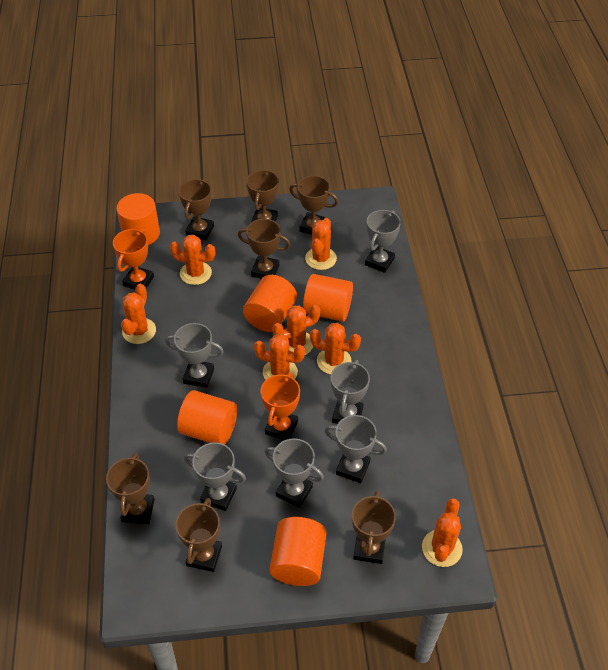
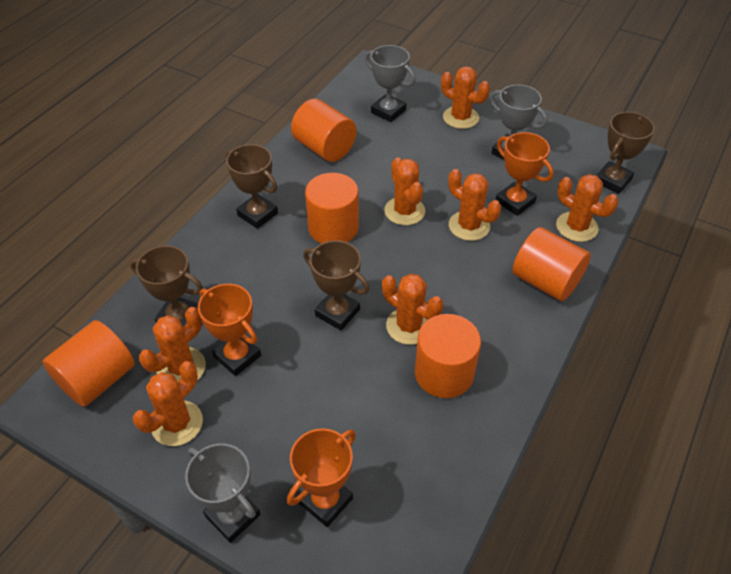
brown trophy: 7 -> 4
grey trophy: 6 -> 3
orange trophy: 2 -> 3

